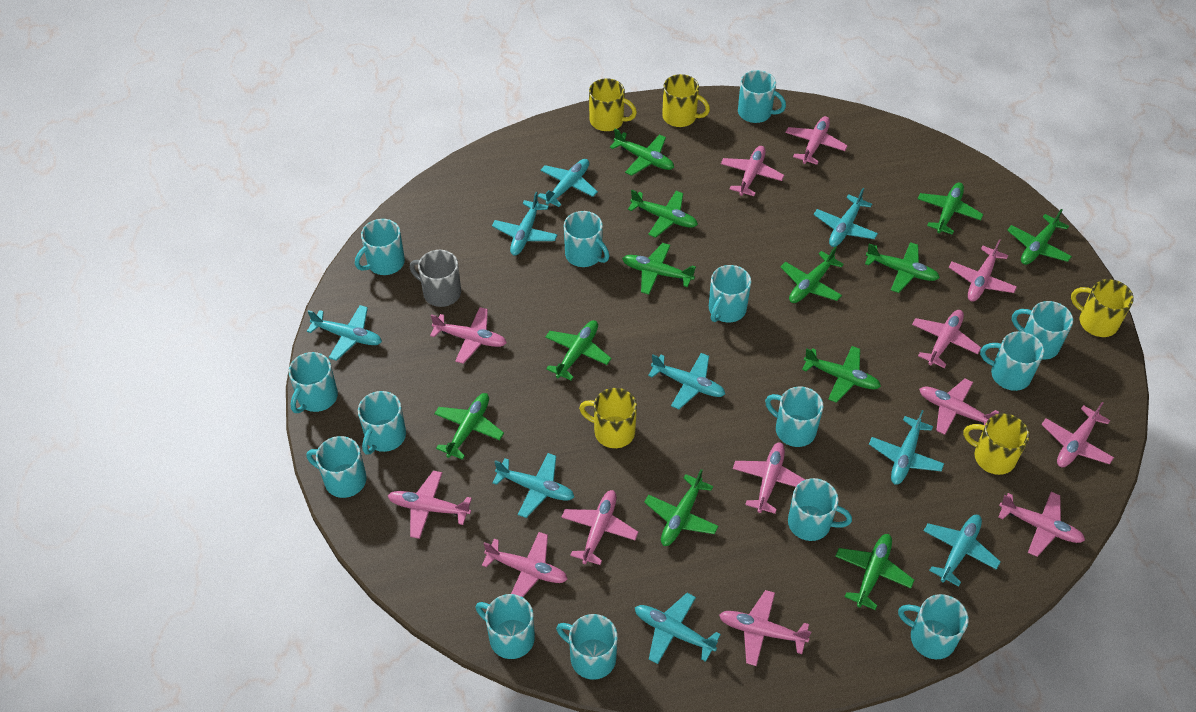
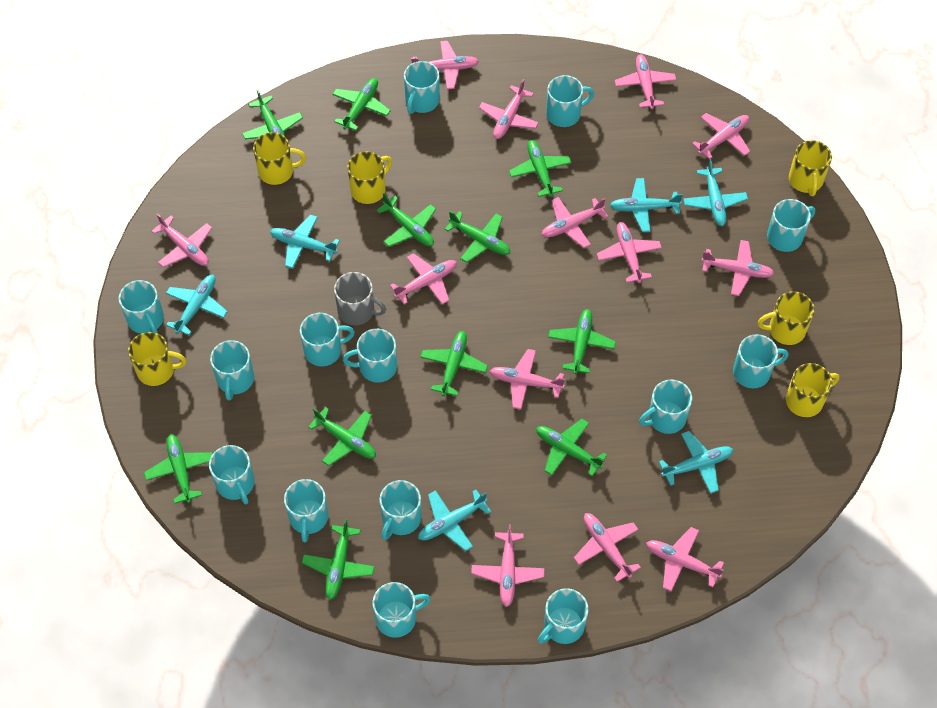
green plane: 12 -> 11
turquoise plane: 9 -> 6
yellow mug: 5 -> 6

